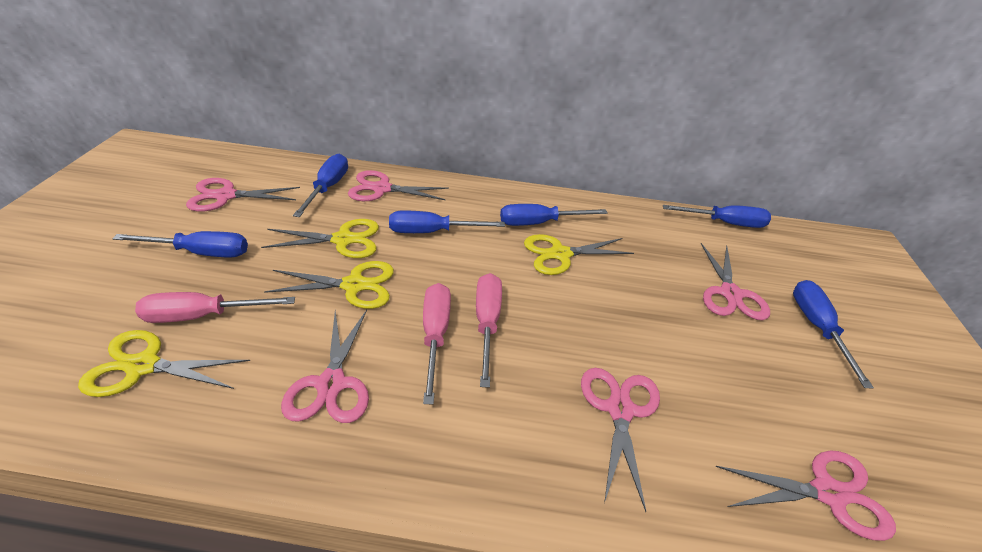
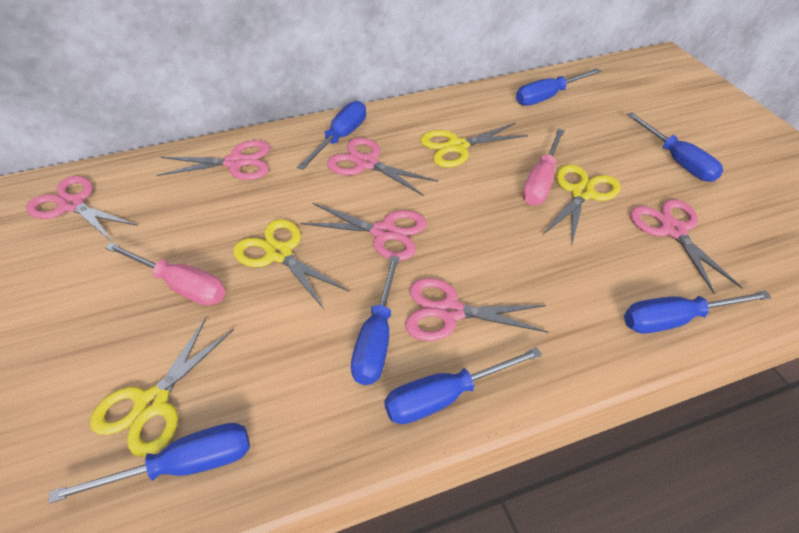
blue screwdriver: 6 -> 7
pink screwdriver: 3 -> 2

